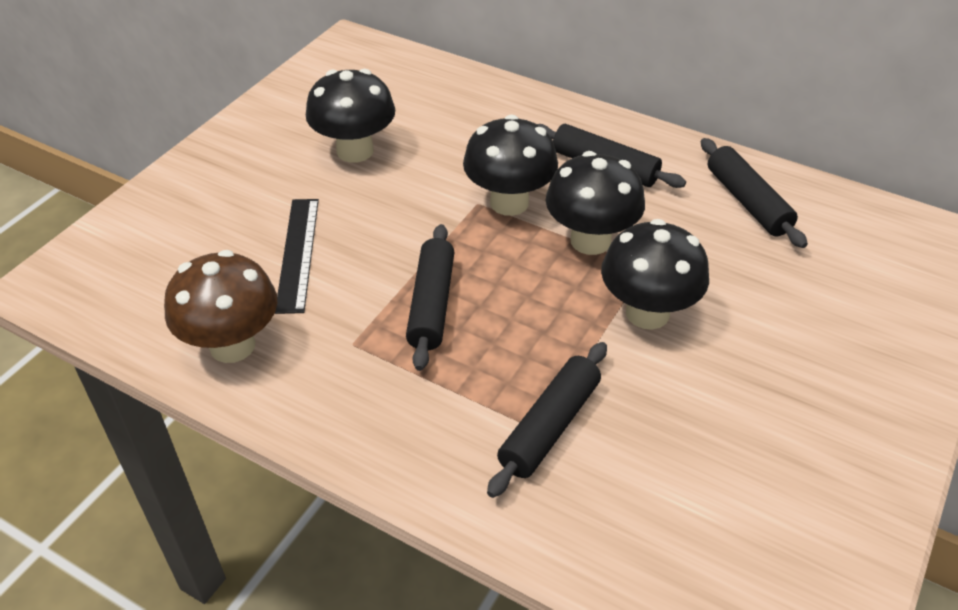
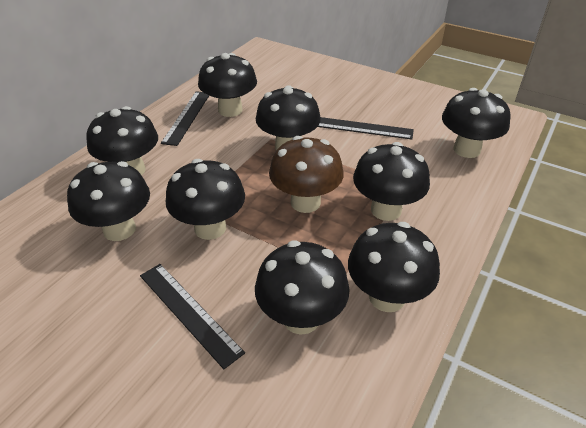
black mushroom: 4 -> 9
black rolling pin: 4 -> 0
black ruler: 1 -> 3

